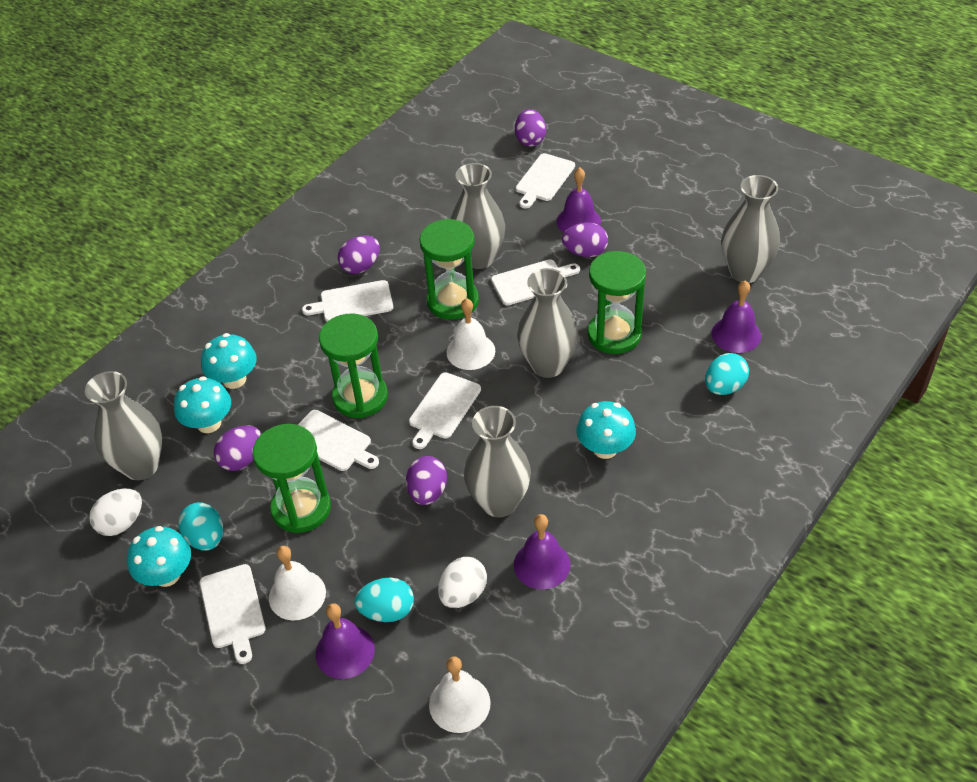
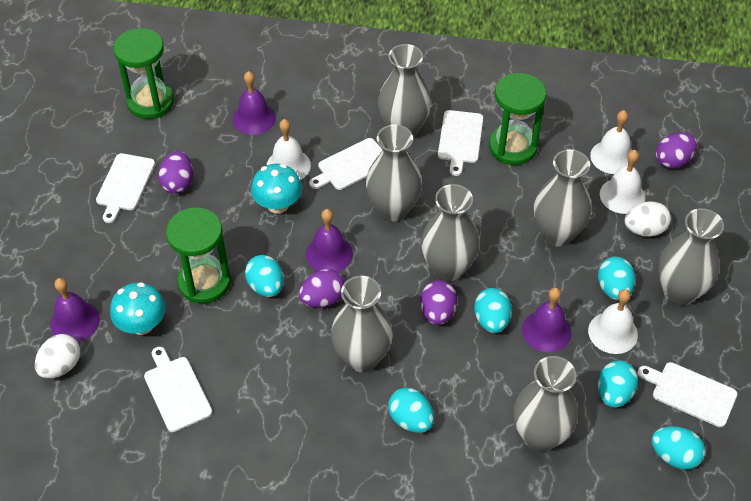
green hourglass: 4 -> 3
grey vase: 5 -> 7
purple egg: 5 -> 4
turquoise egg: 3 -> 6
turquoise mushroom: 4 -> 2
white bell: 3 -> 4
white cutting board: 6 -> 5

